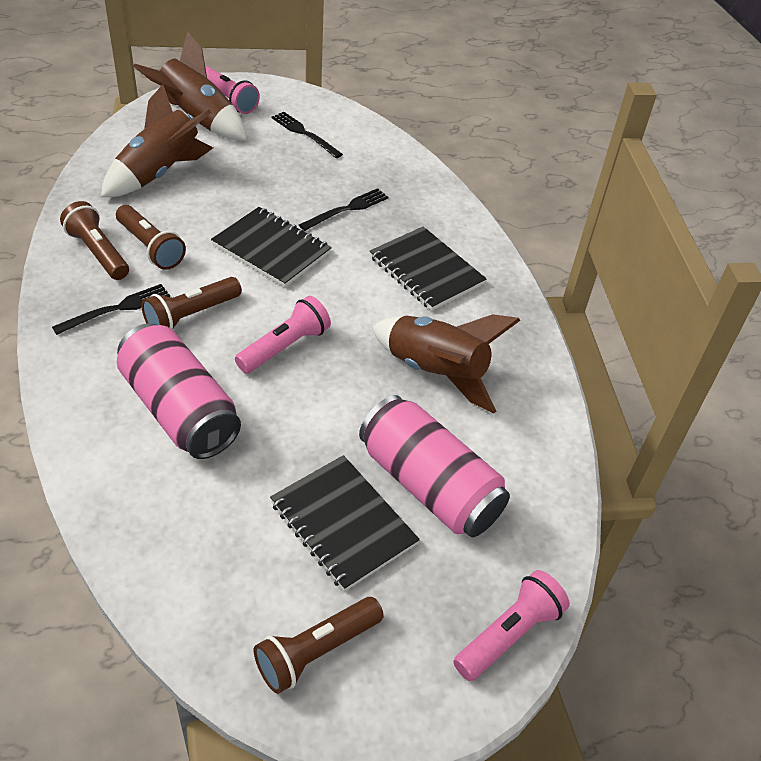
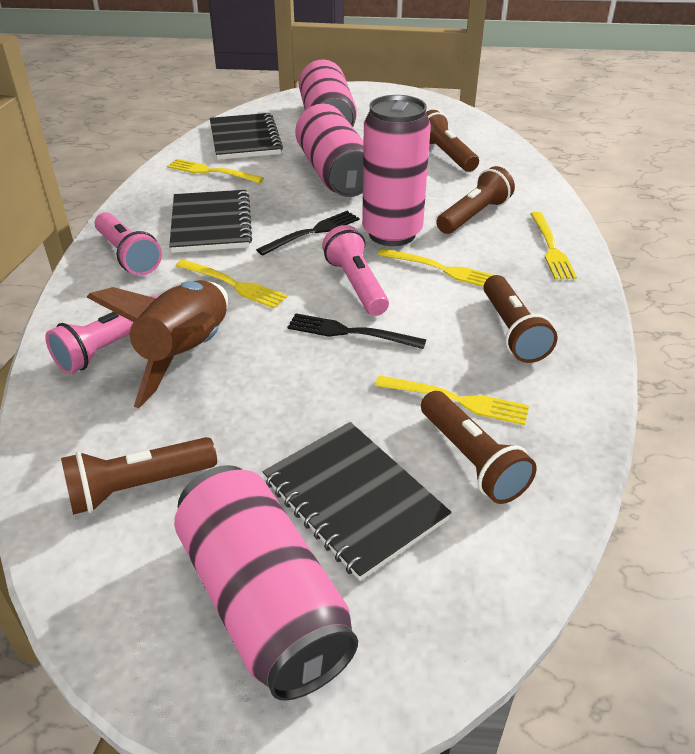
black fork: 3 -> 2
brown flashlight: 4 -> 5
brown rocket: 3 -> 1
pink can: 2 -> 4
yellow fork: 0 -> 5

